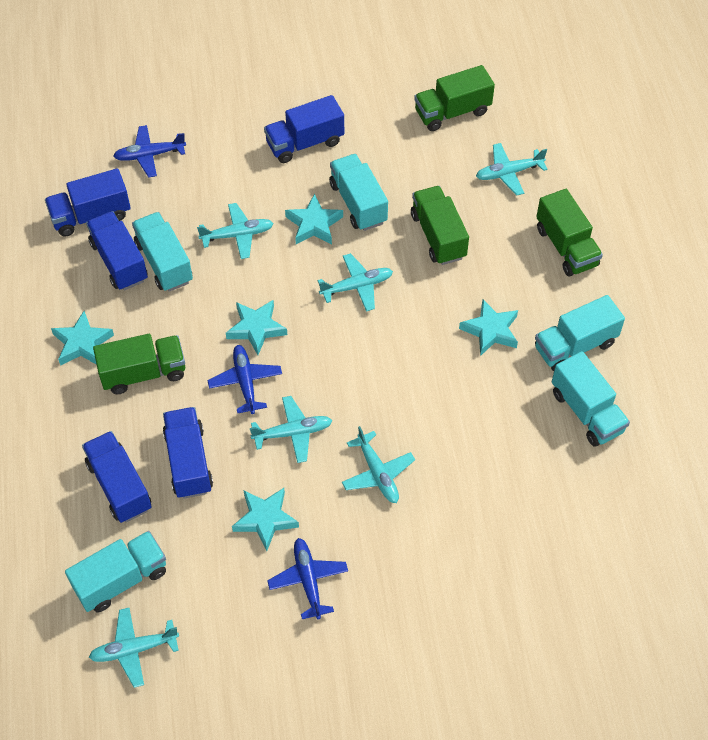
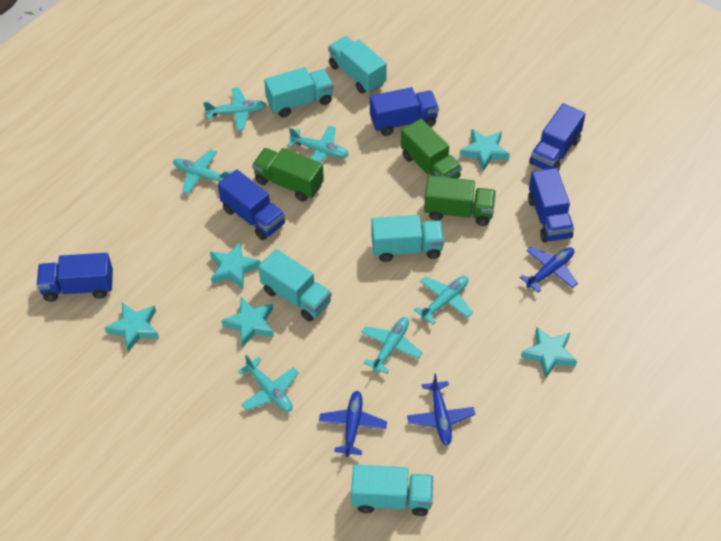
green truck: 4 -> 3

